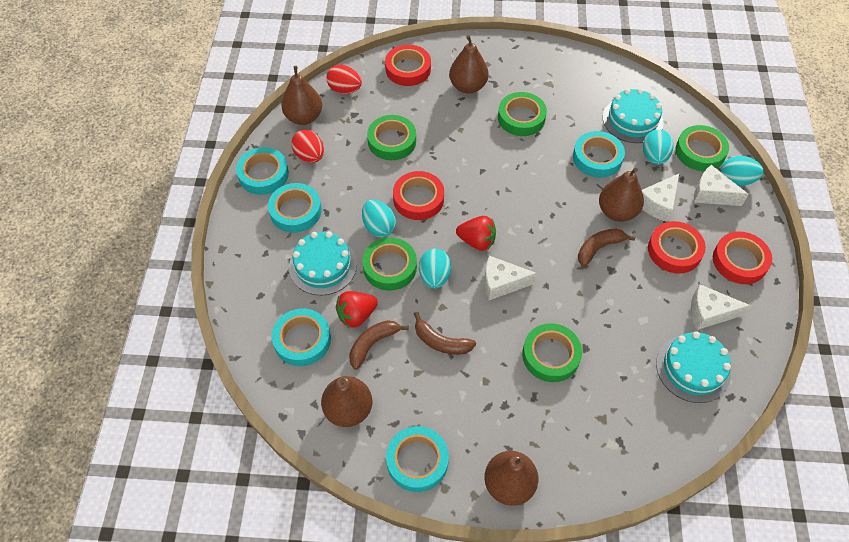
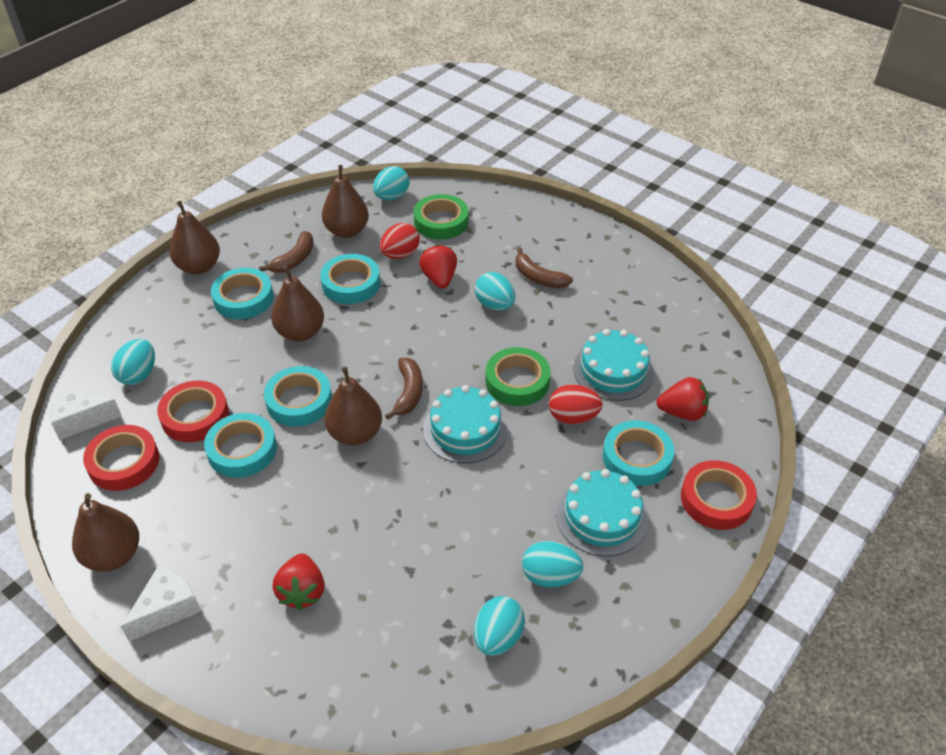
green tape: 5 -> 2
red strawberry: 2 -> 3
red tape: 4 -> 3
turquoise egg: 4 -> 5
white cheese: 4 -> 2

